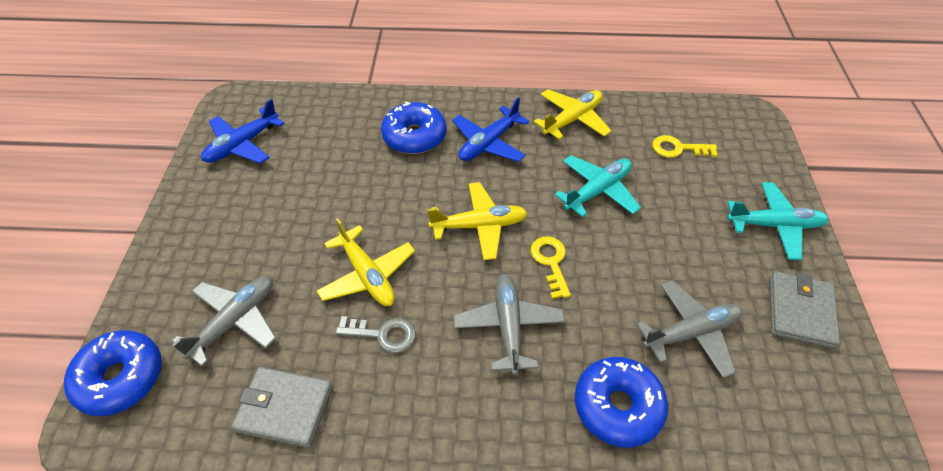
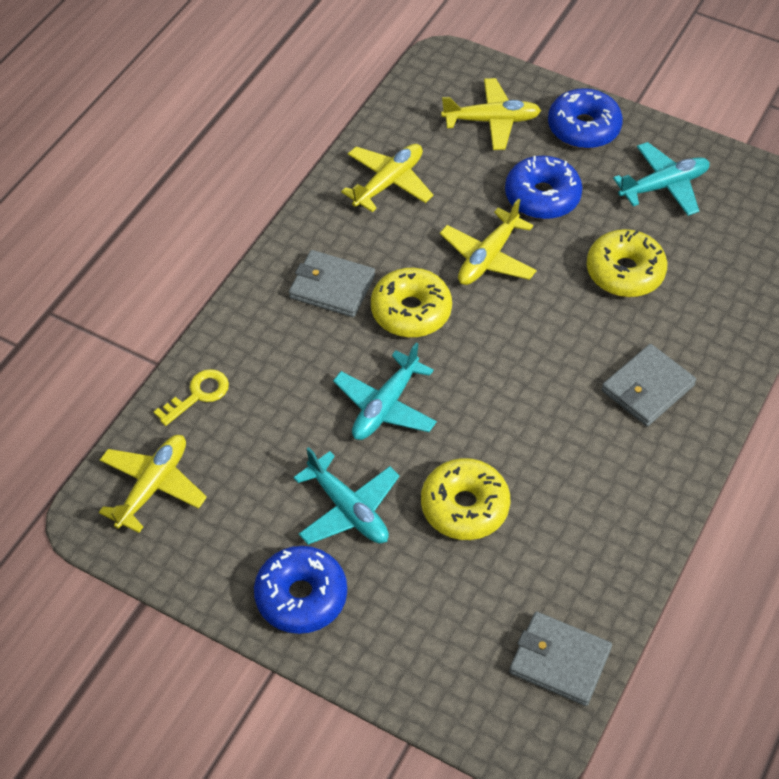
blue plane: 2 -> 0
grey key: 1 -> 0
grey plane: 3 -> 0
grey wallet: 2 -> 3
turquoise plane: 2 -> 3
yellow donut: 0 -> 3
yellow key: 2 -> 1
yellow plane: 3 -> 4

